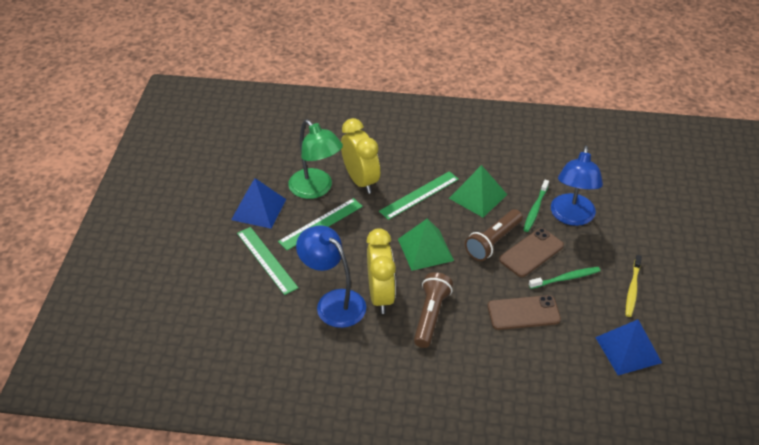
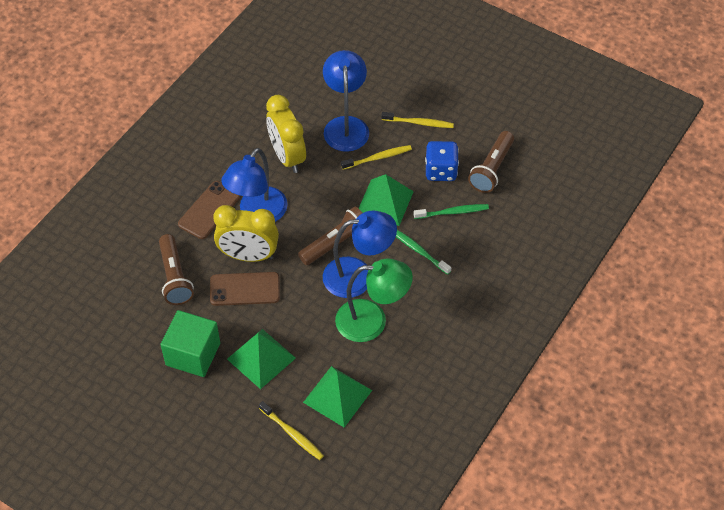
blue dice: 0 -> 1
blue lamp: 2 -> 3
blue pyramid: 2 -> 0
brown flashlight: 2 -> 3
green cube: 0 -> 1
green pyramid: 2 -> 3
green ruler: 3 -> 0
yellow toothbrush: 1 -> 3

